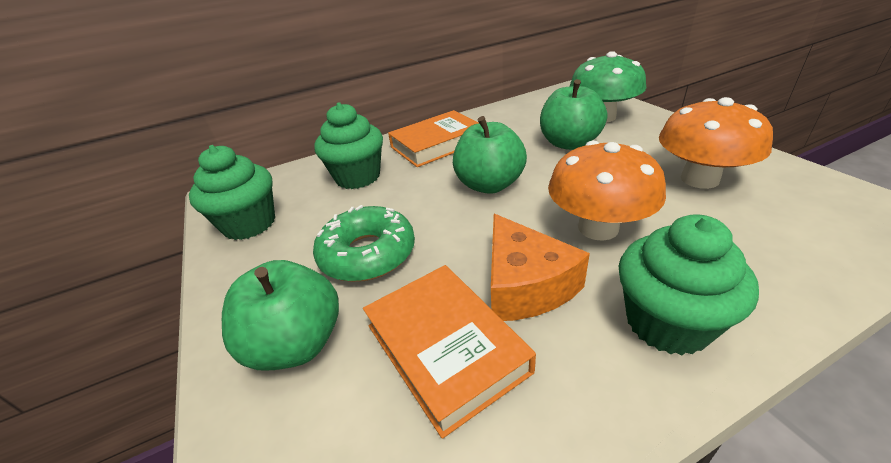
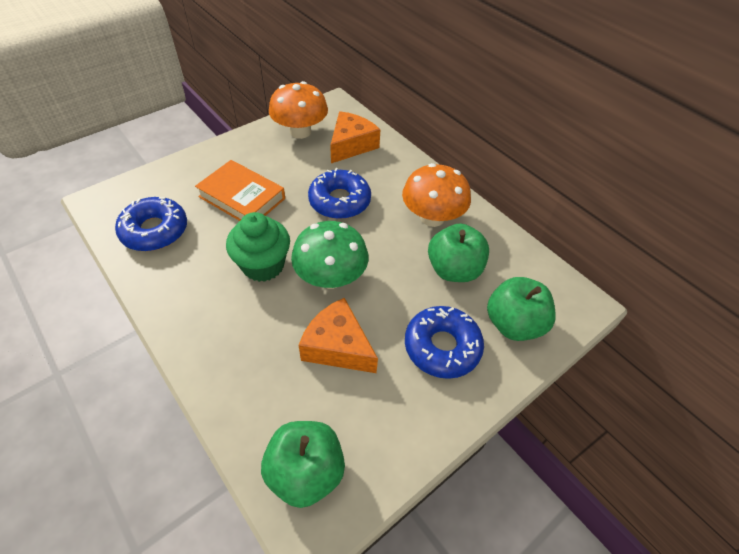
blue donut: 0 -> 3
green cupcake: 3 -> 1
green donut: 1 -> 0
orange book: 2 -> 1
orange cheese: 1 -> 2

